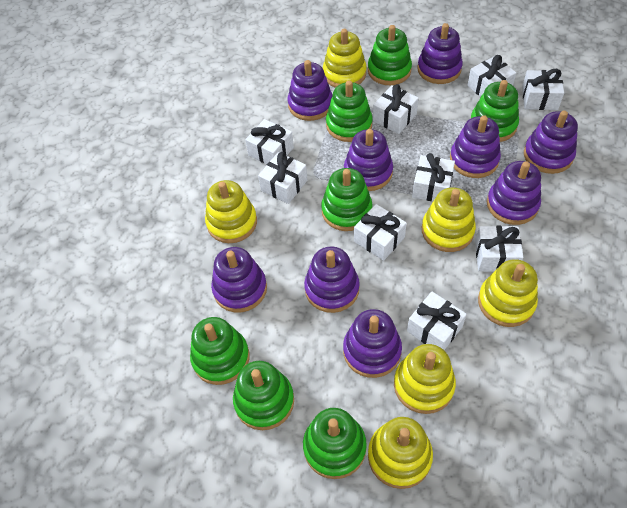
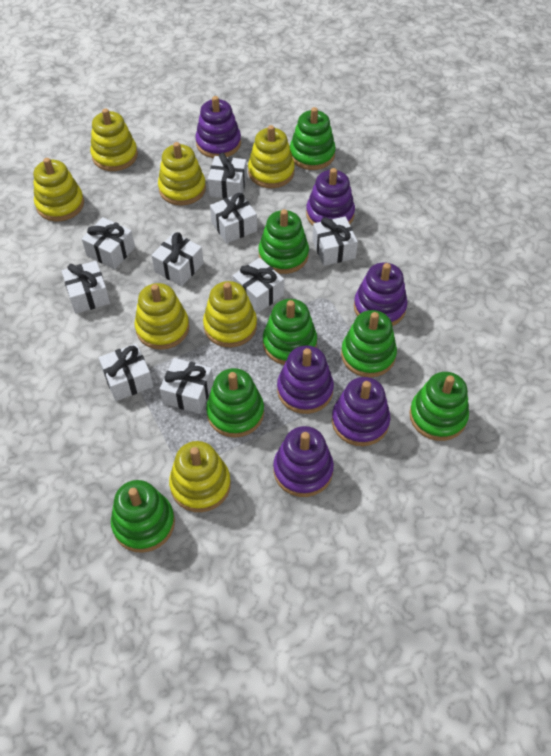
purple stacking toy: 9 -> 6
yellow stacking toy: 6 -> 7

